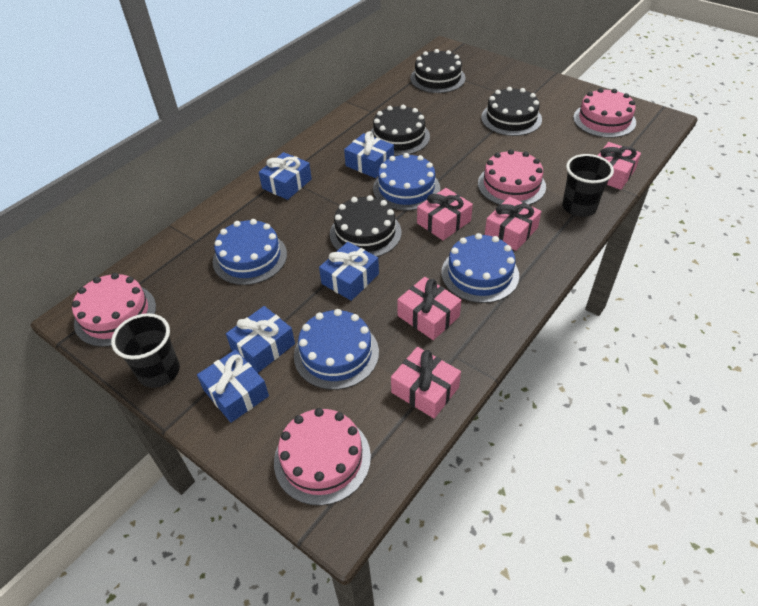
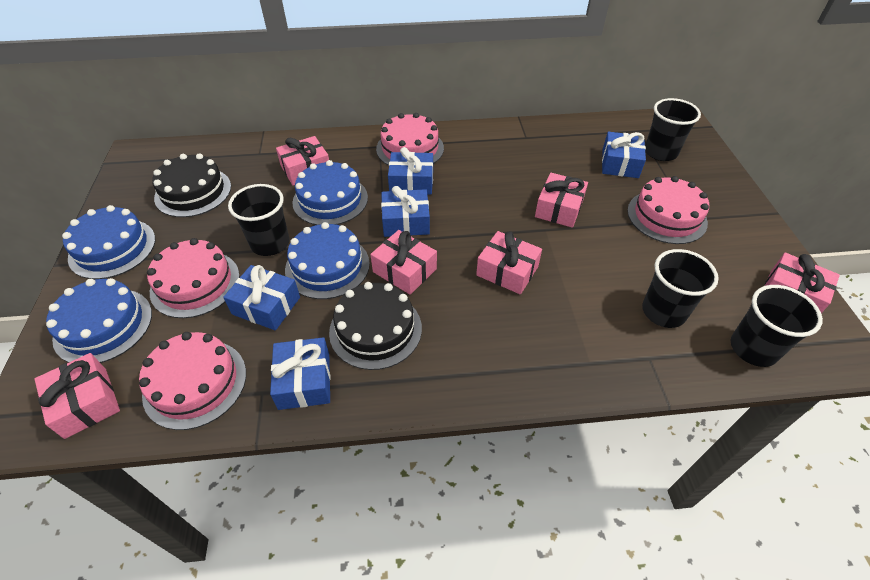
black cake: 4 -> 2
black cup: 2 -> 4
pink gift: 5 -> 6

